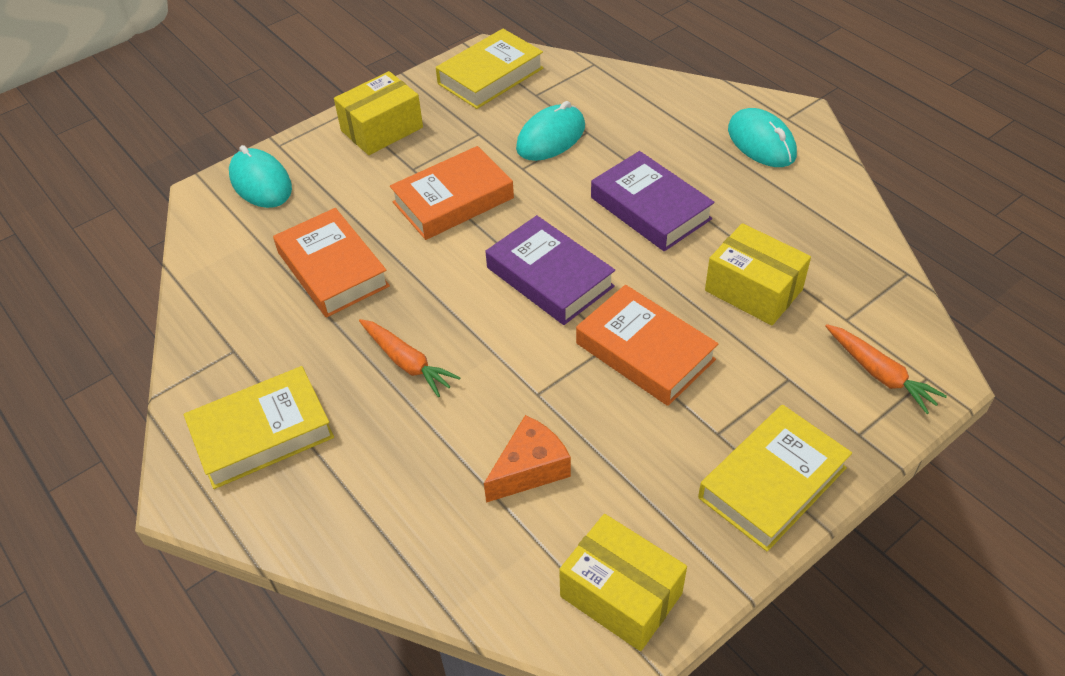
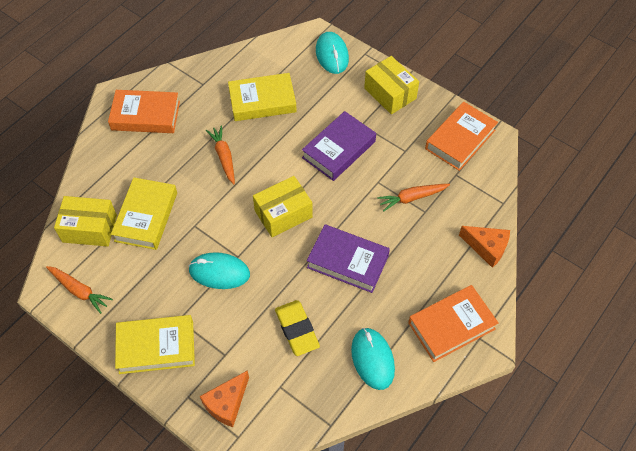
orange carrot: 2 -> 3
orange cheese: 1 -> 2
yellow eraser: 0 -> 1

